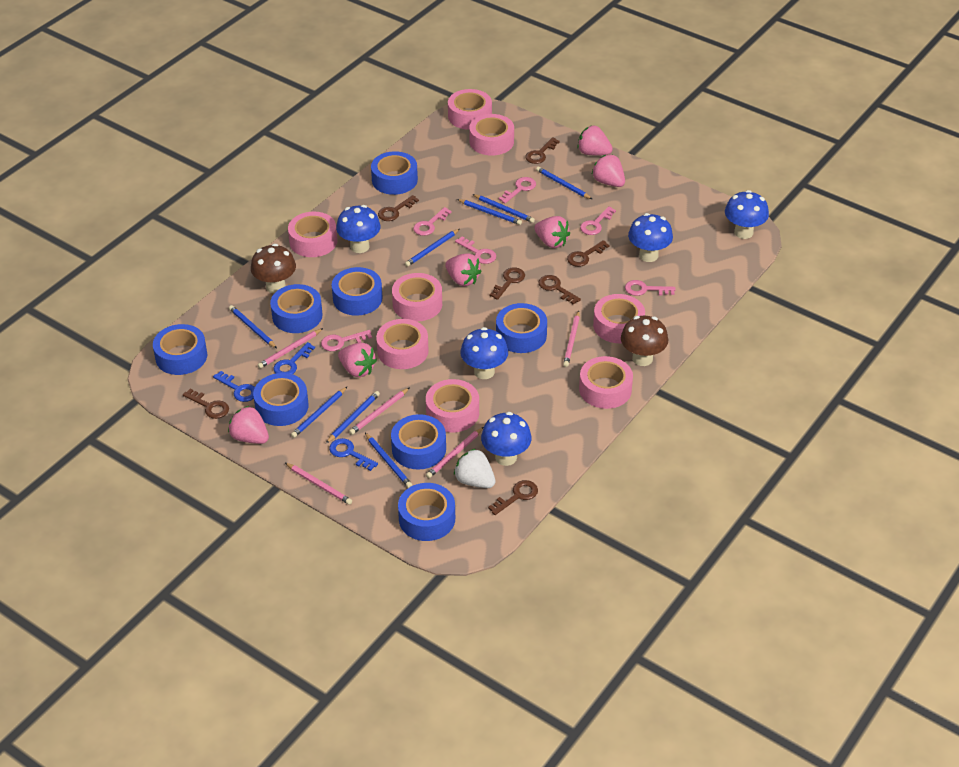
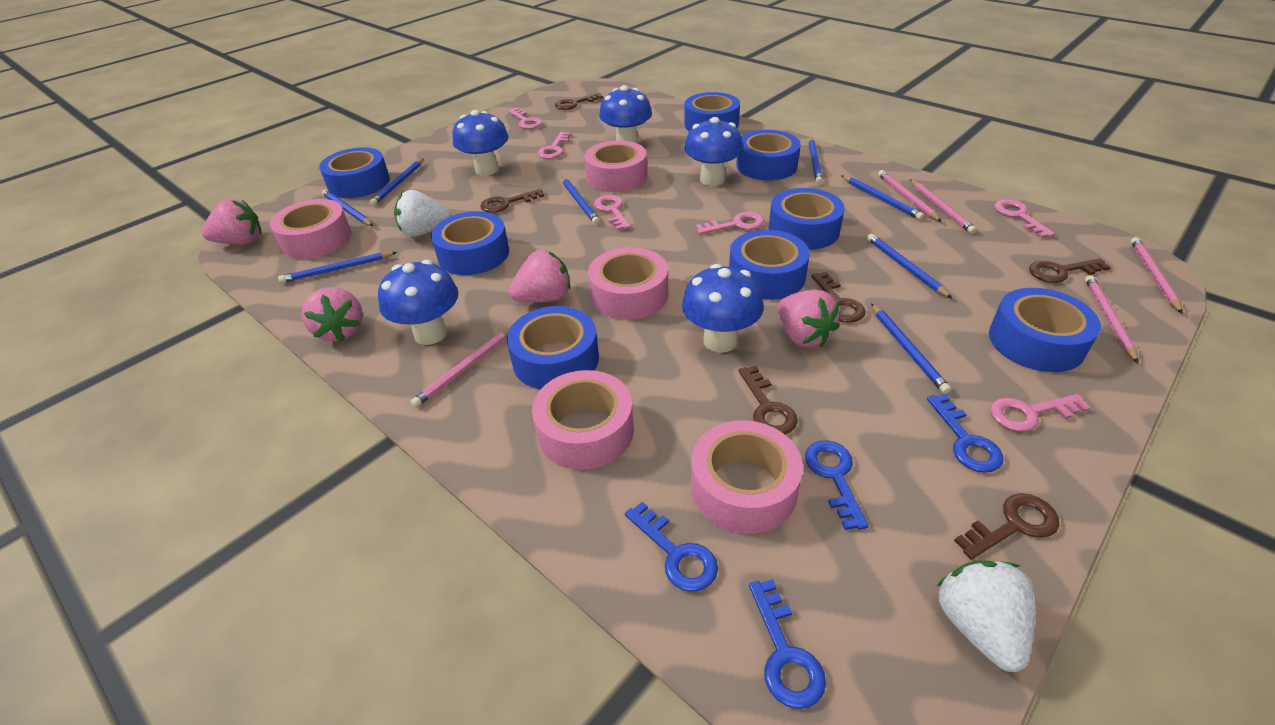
blue key: 3 -> 4
brown key: 7 -> 6
brown mushroom: 2 -> 0
pink strawberry: 6 -> 4
pink tape: 8 -> 5
white strawberry: 1 -> 2

